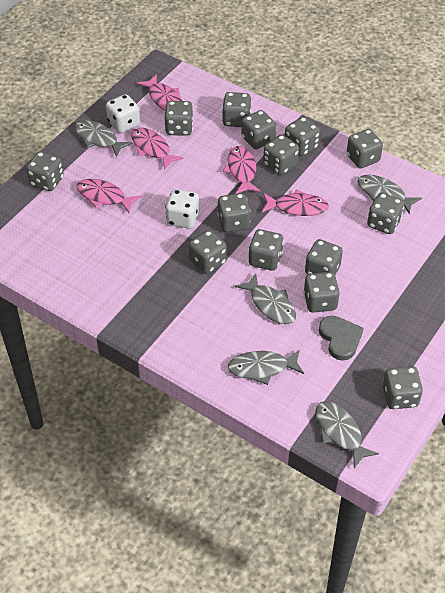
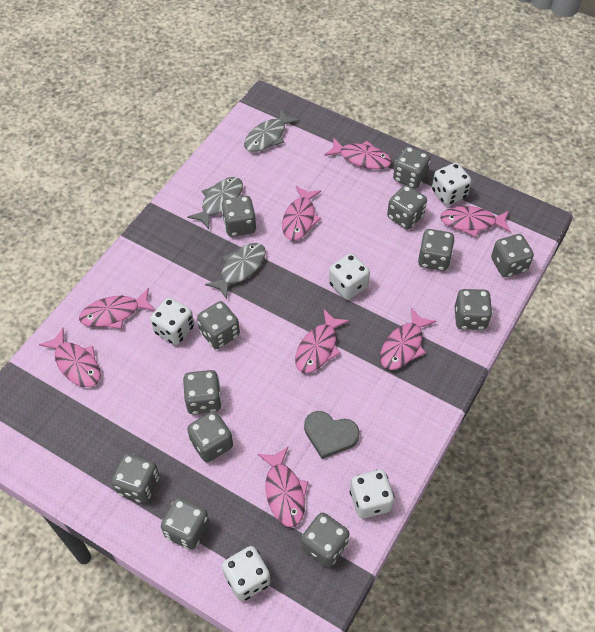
grey dice: 14 -> 12
grey fish: 5 -> 3
pink fish: 5 -> 8
white dice: 2 -> 5

